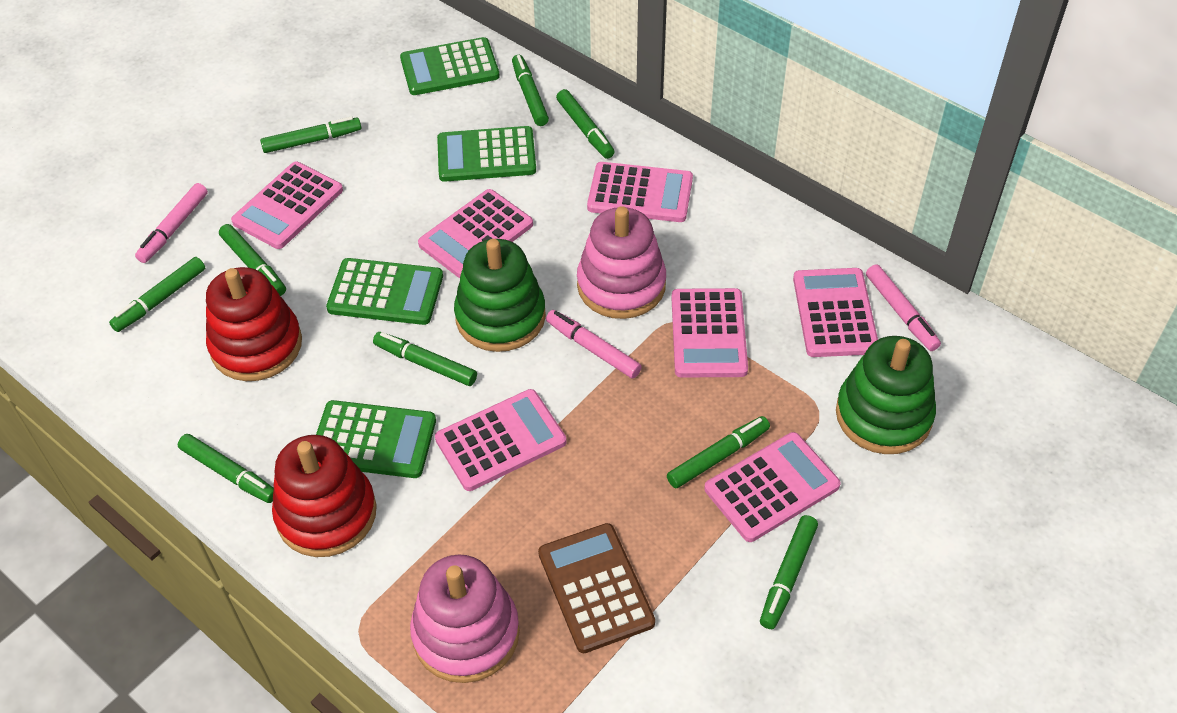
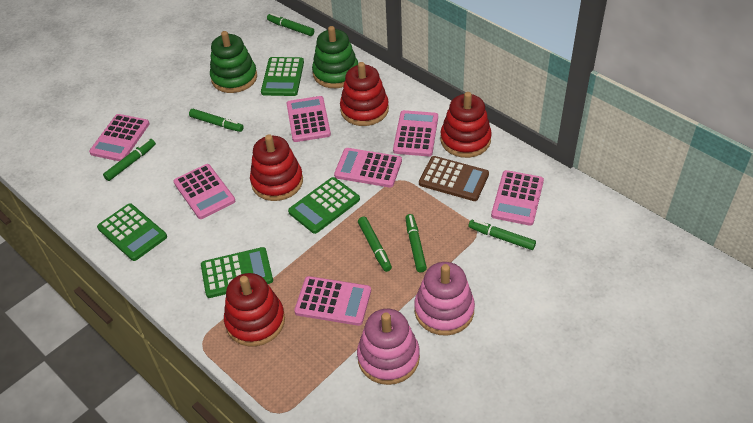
green marker: 9 -> 6
pink marker: 3 -> 0
red stacking toy: 2 -> 4

